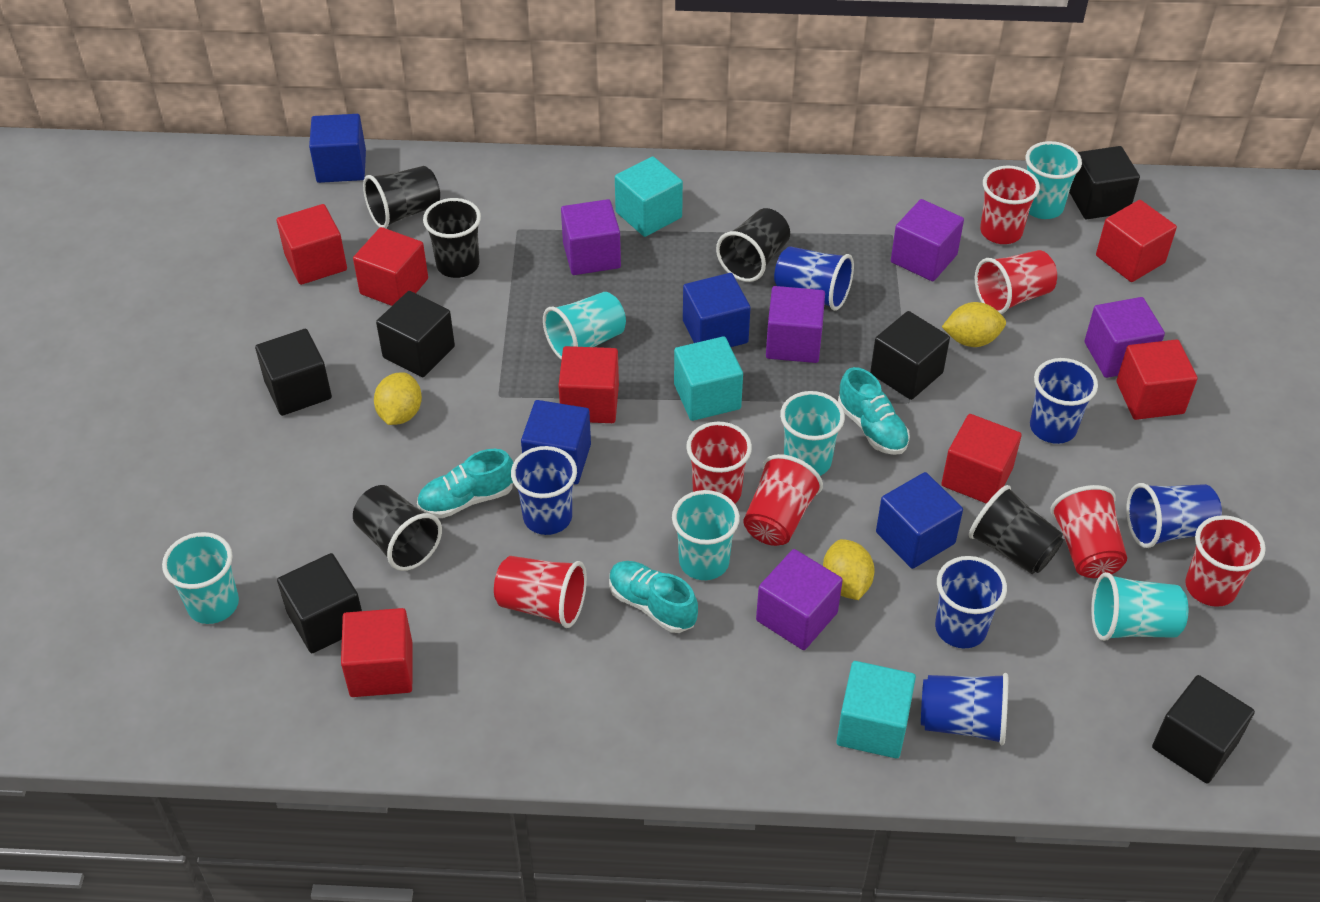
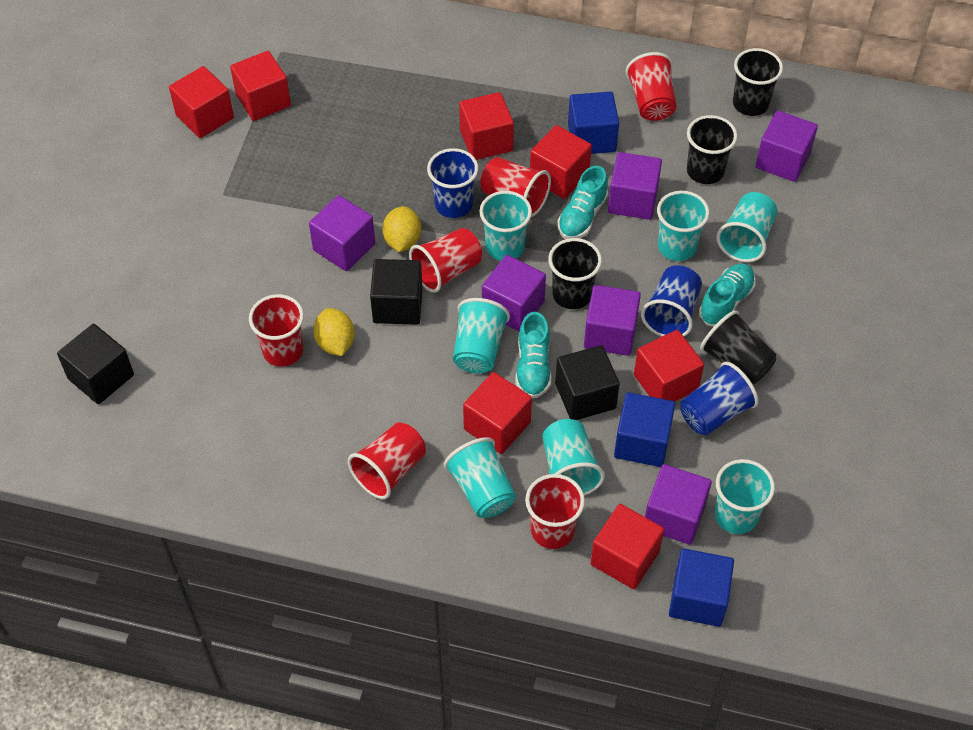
black cube: 6 -> 3
black cup: 5 -> 4
blue cube: 4 -> 3
blue cup: 6 -> 3
purple cube: 5 -> 6
red cup: 7 -> 6
turquoise cube: 3 -> 0
turquoise cup: 6 -> 7
yellow lemon: 3 -> 2

